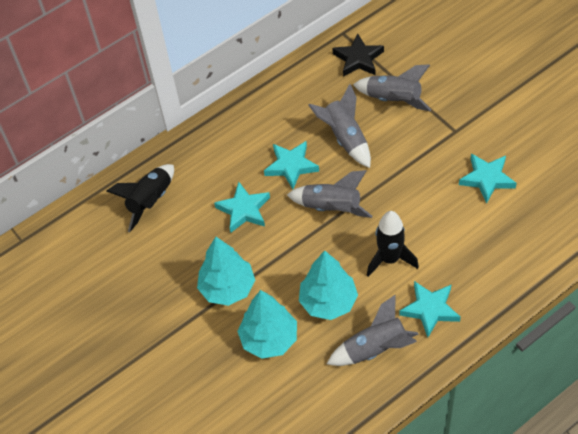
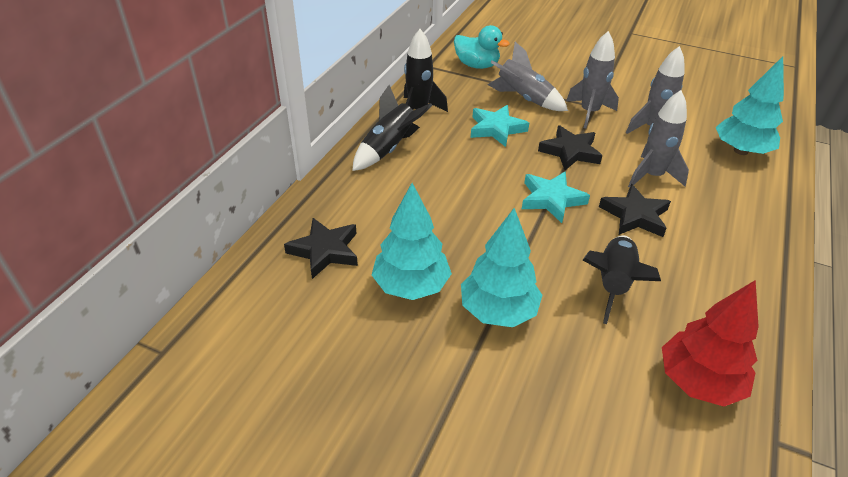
black rocket: 2 -> 3
black star: 1 -> 3
red tree: 0 -> 1
turquoise duck: 0 -> 1
turquoise star: 4 -> 2

